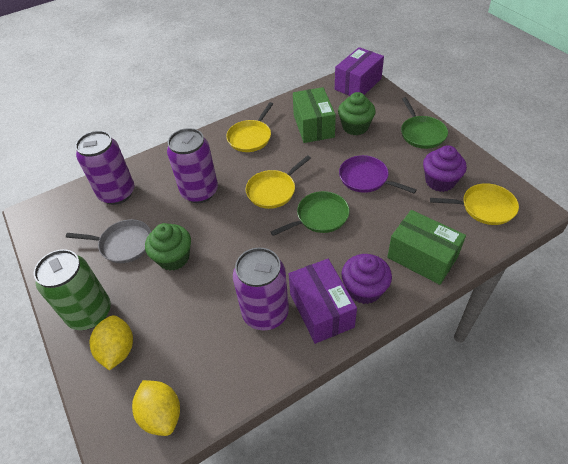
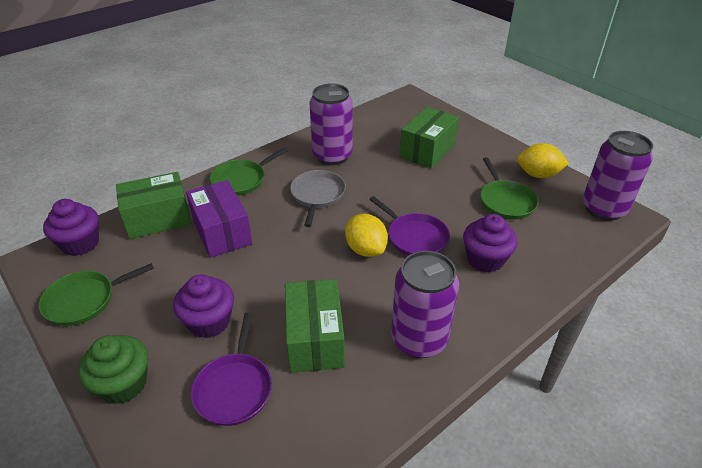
green box: 2 -> 3
green can: 1 -> 0
green cupcake: 2 -> 1
green pan: 2 -> 3
purple box: 2 -> 1
purple cupcake: 2 -> 3
purple pan: 1 -> 2
yellow pan: 3 -> 0

